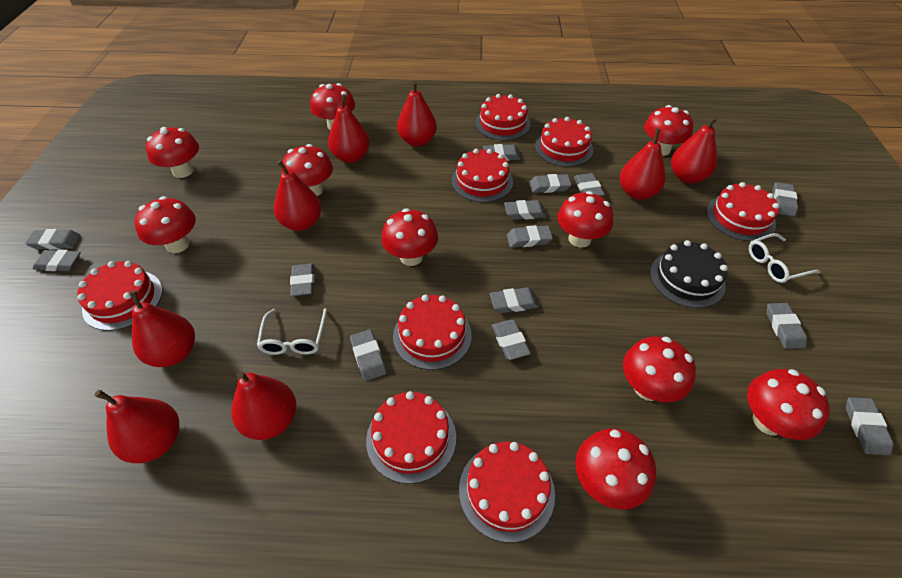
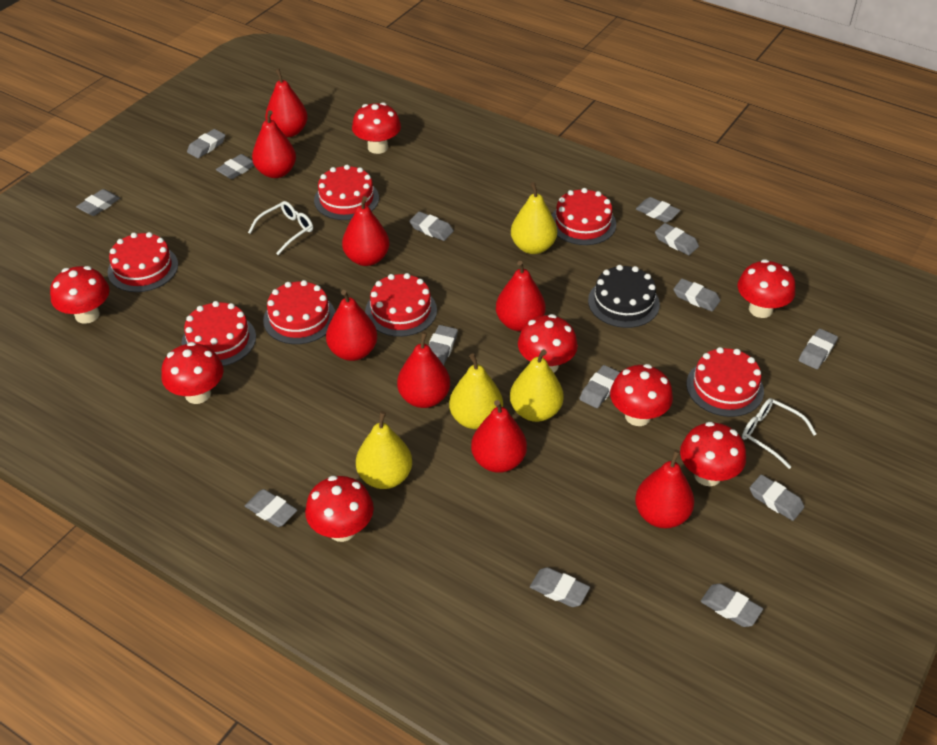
red cake: 8 -> 7
red mushroom: 10 -> 8
yellow pear: 0 -> 4

